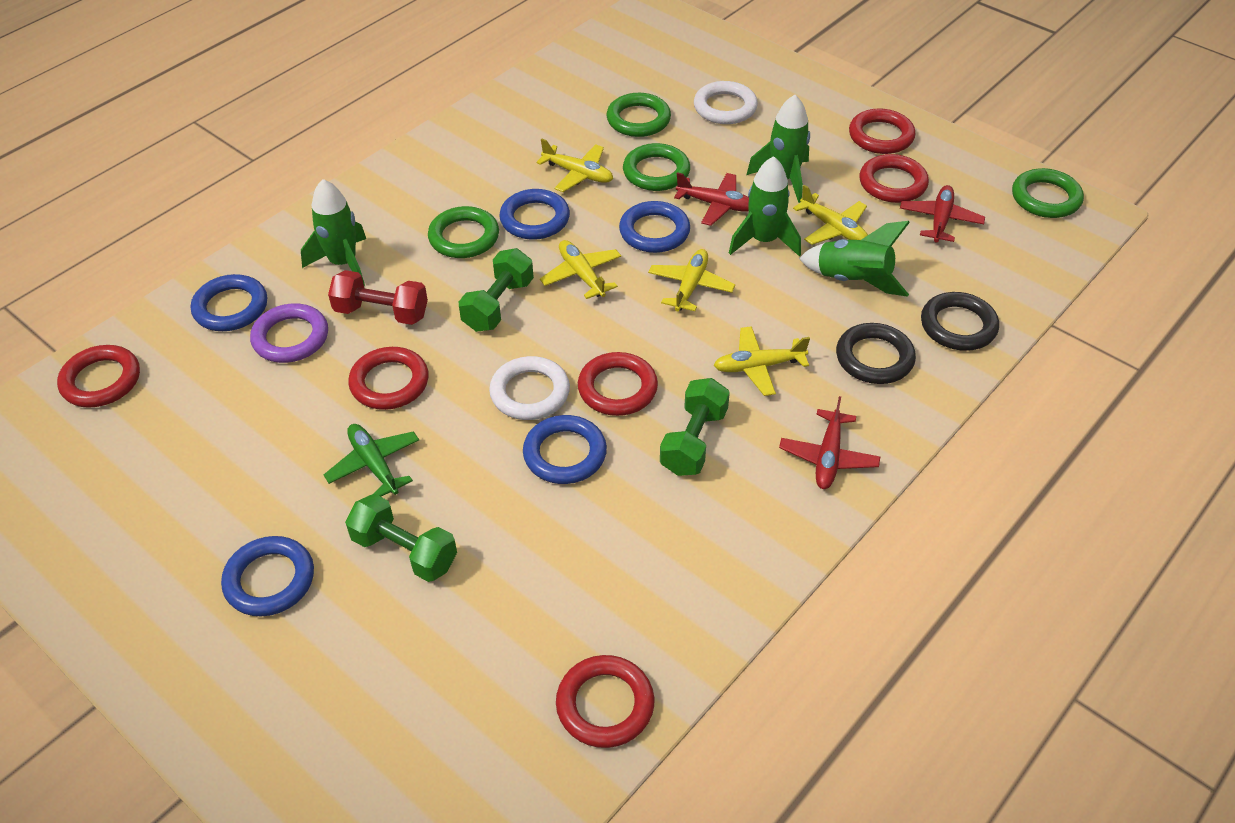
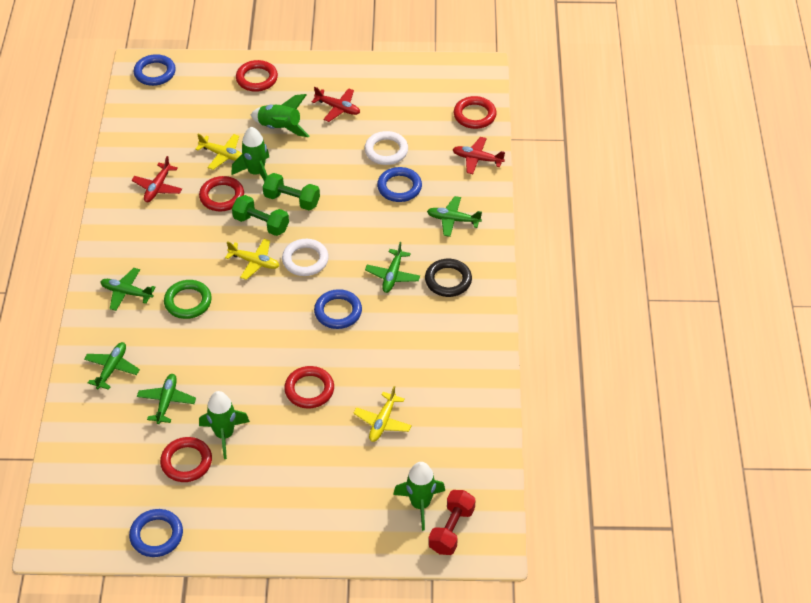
black ring: 2 -> 1
blue ring: 5 -> 4
green dumbbell: 3 -> 2
green plane: 1 -> 5
green ring: 4 -> 1
purple ring: 1 -> 0
red ring: 6 -> 5
yellow plane: 5 -> 3

